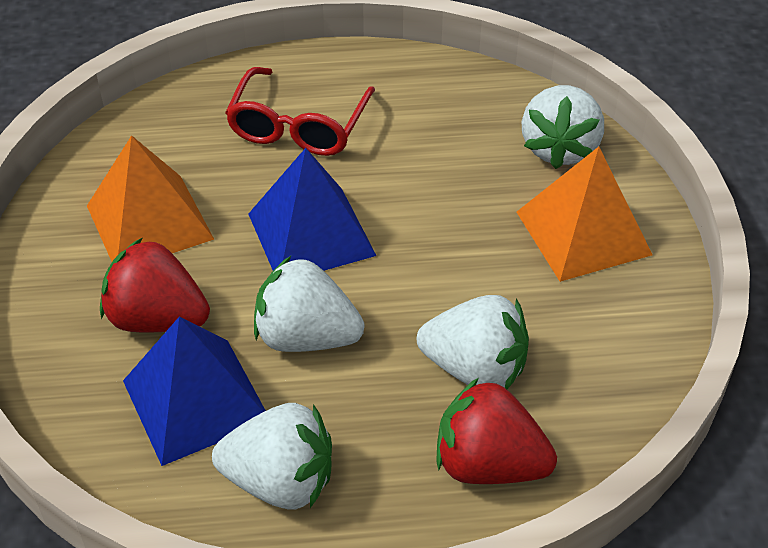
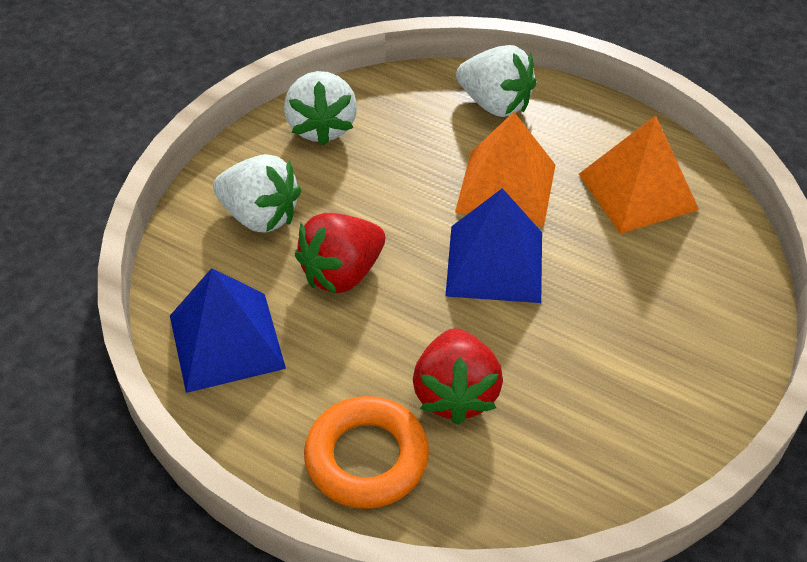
orange ring: 0 -> 1
red glasses: 1 -> 0
white strawberry: 4 -> 3

